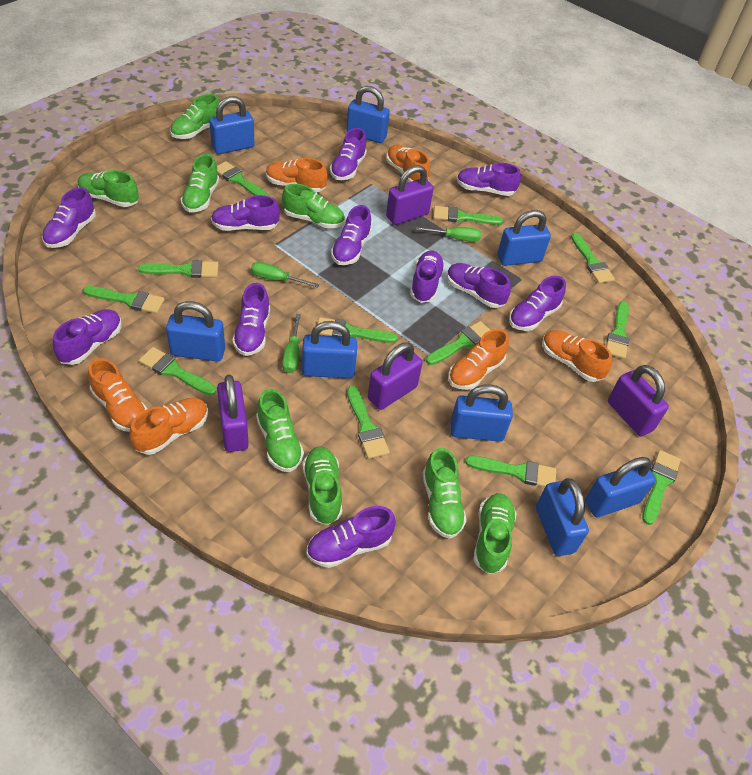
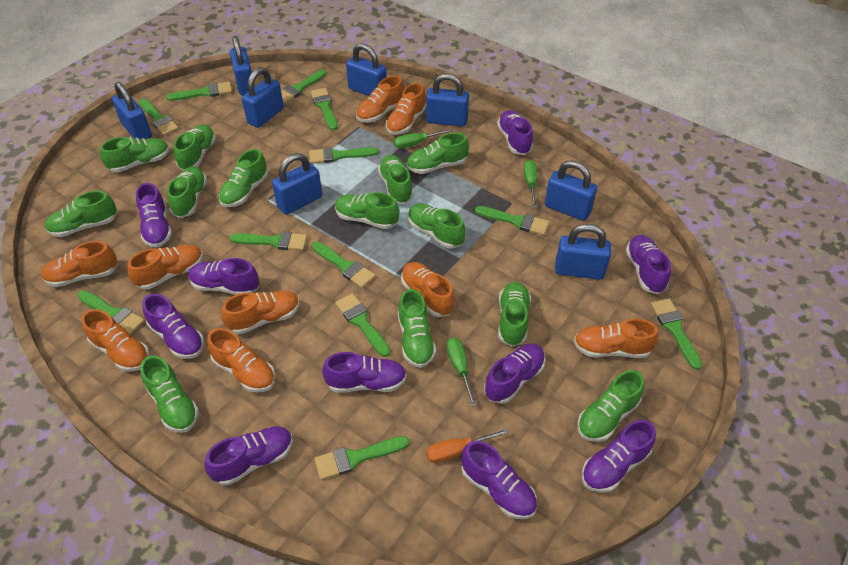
green shoe: 8 -> 13
orange screwdriver: 0 -> 1
orange shoe: 6 -> 9
purple padlock: 4 -> 0
purple shoe: 11 -> 10

